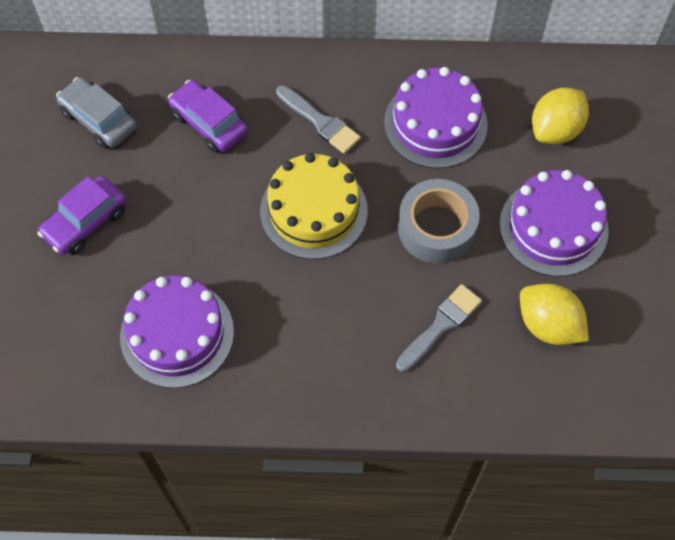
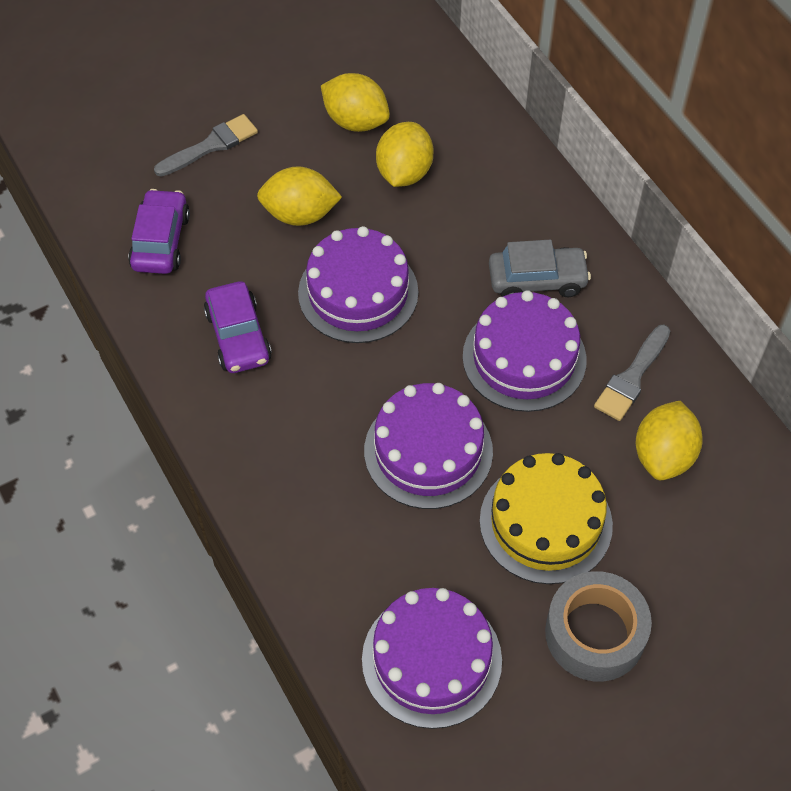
purple cake: 3 -> 4
yellow lemon: 2 -> 4

